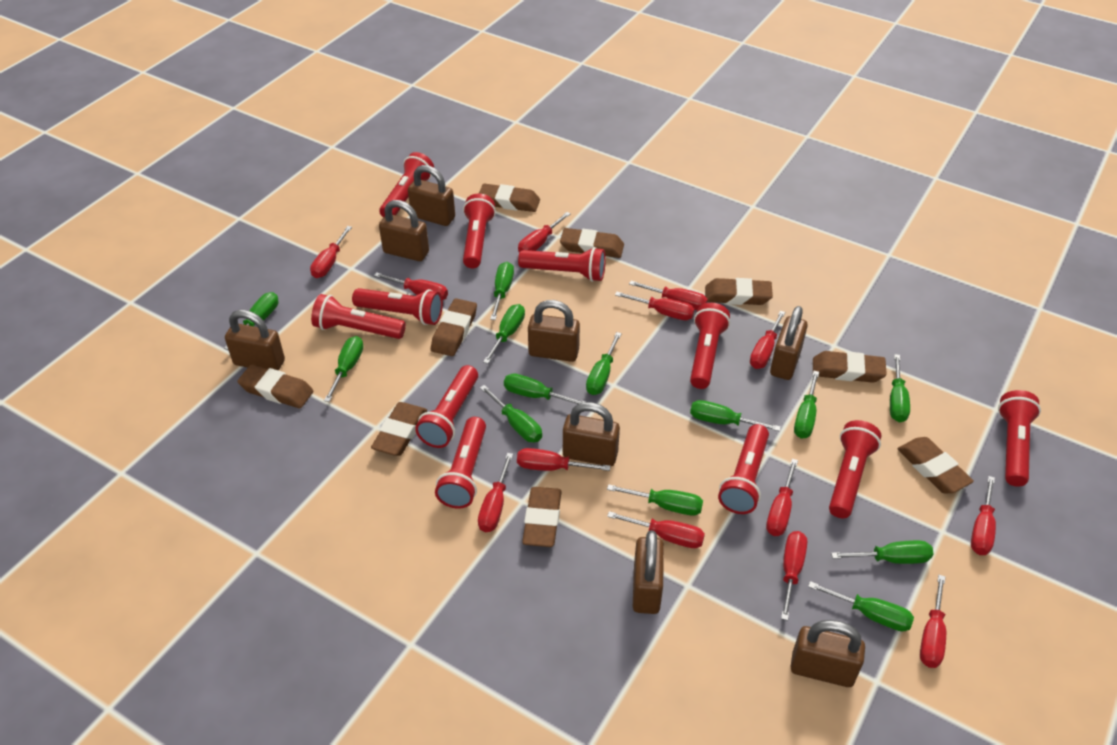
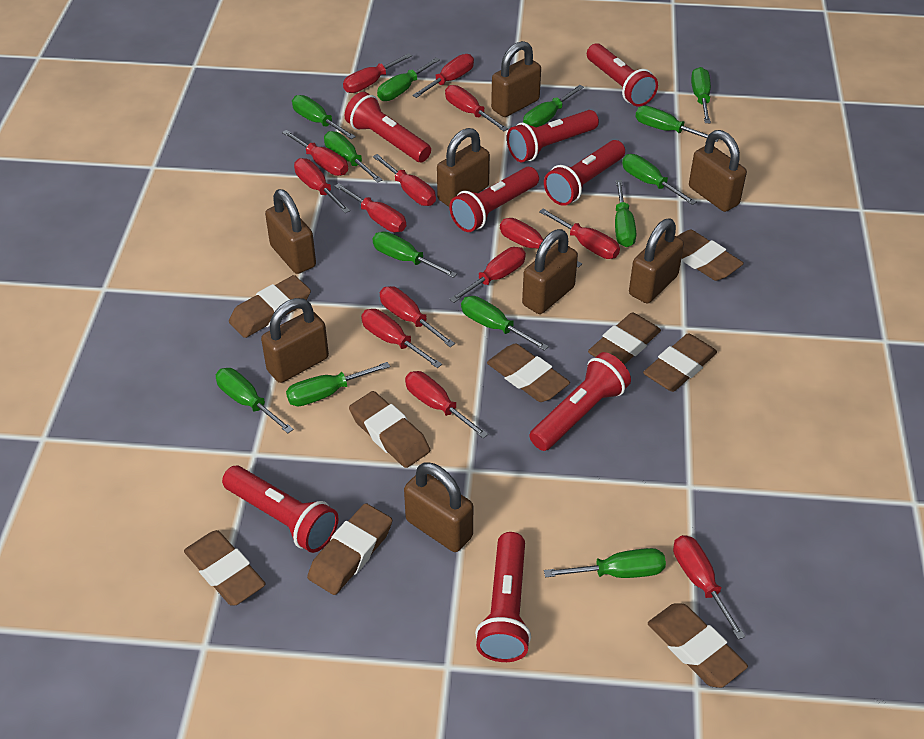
red flashlight: 11 -> 8
red screwdriver: 13 -> 14

